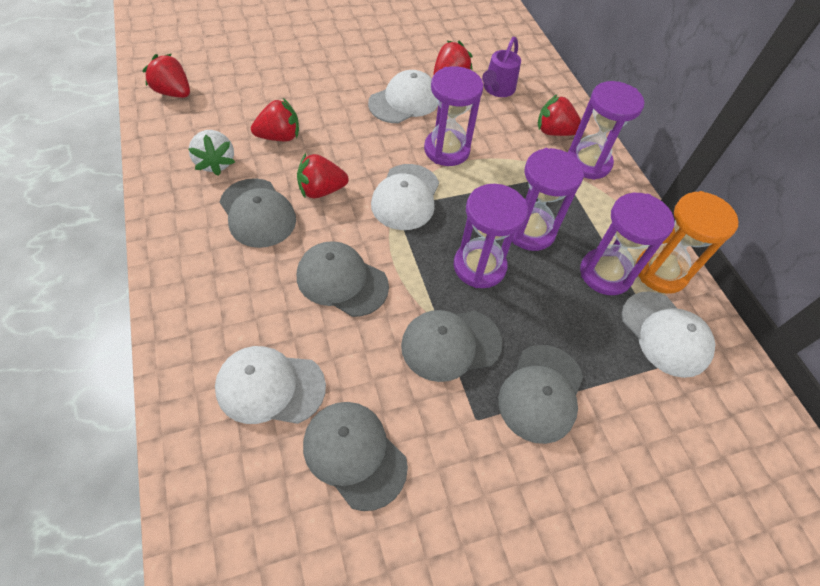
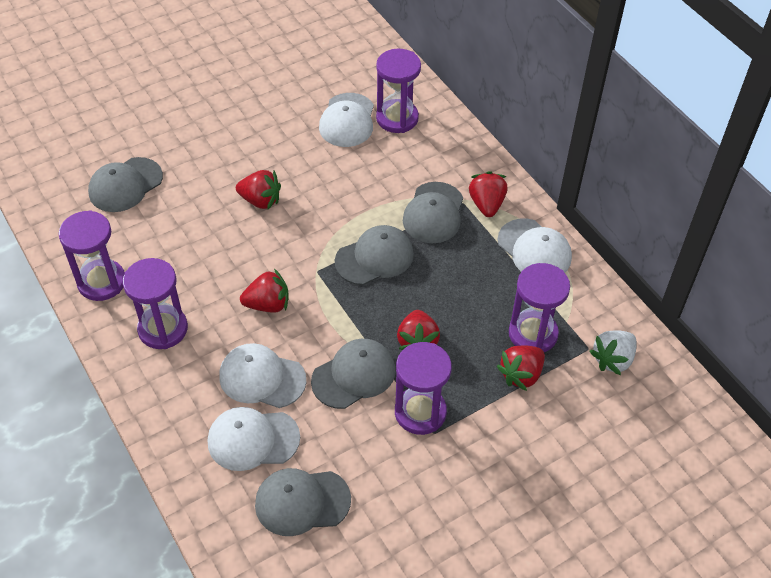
orange hourglass: 1 -> 0
purple watering can: 1 -> 0

